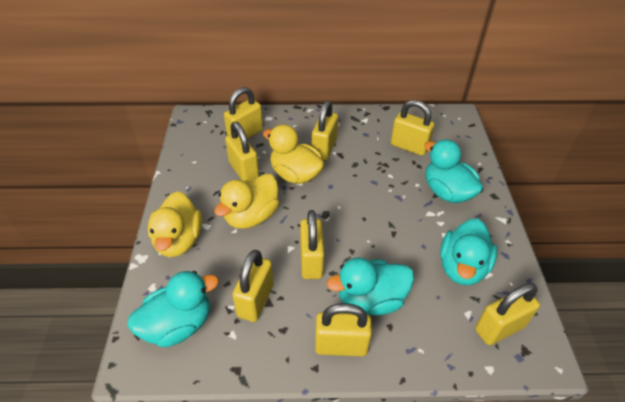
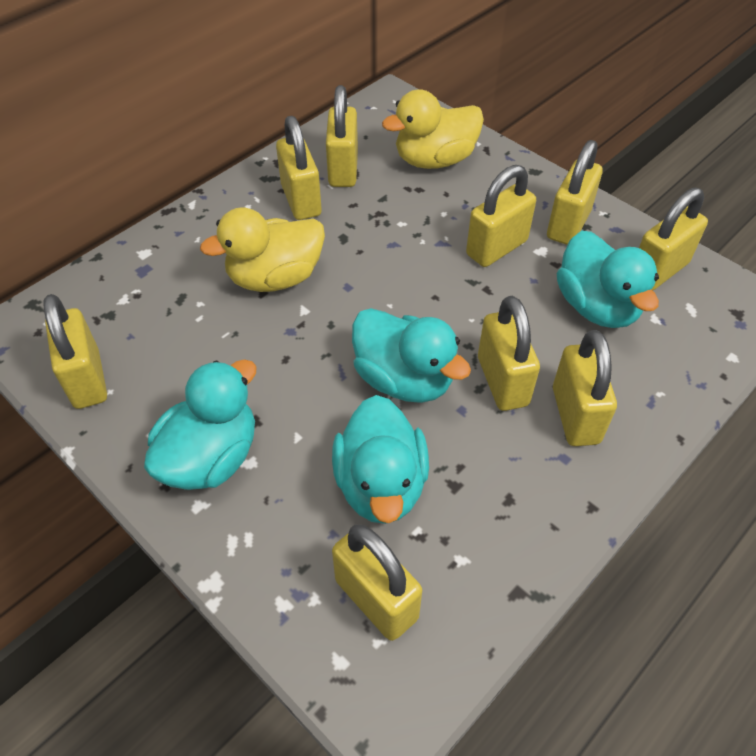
yellow duck: 3 -> 2
yellow padlock: 8 -> 9

